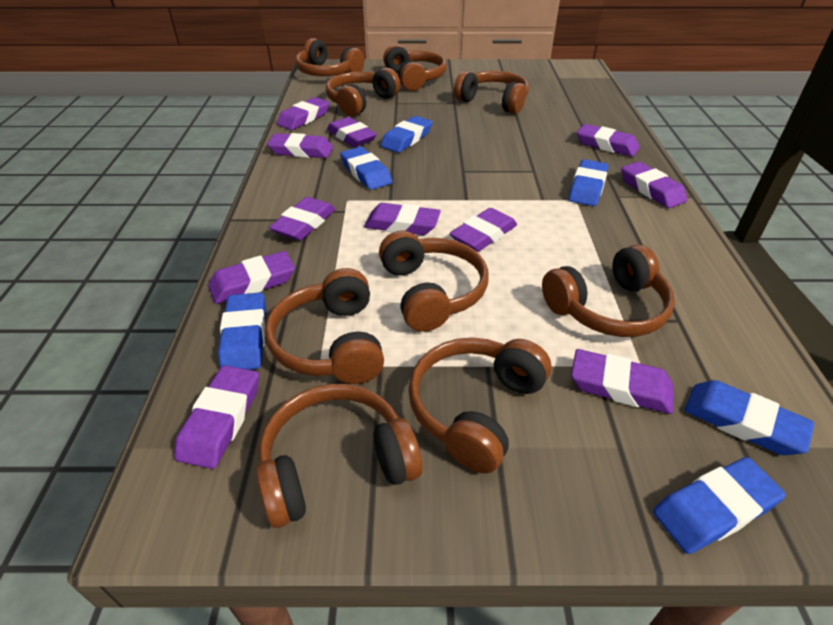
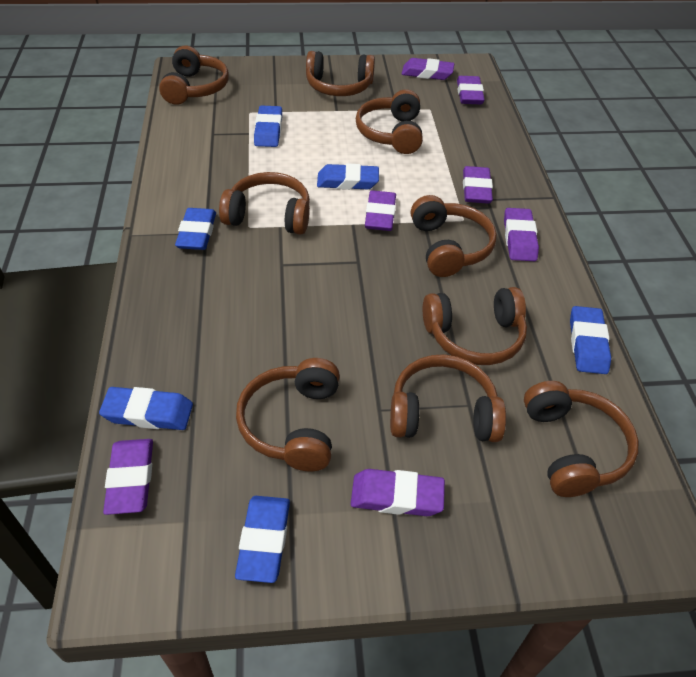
purple eraser: 11 -> 7

